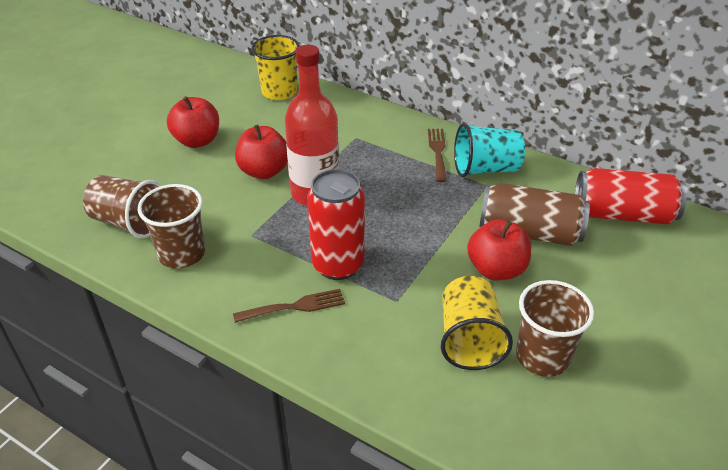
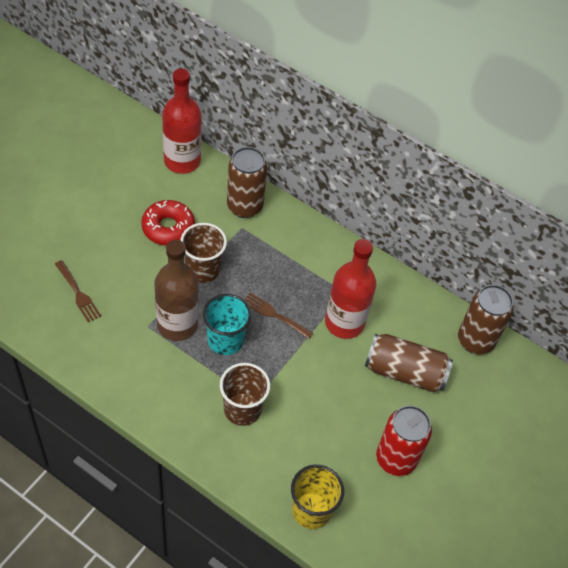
brown bottle: 0 -> 1
brown can: 1 -> 3
brown cup: 3 -> 2
red apple: 3 -> 0
red bottle: 1 -> 2
red can: 2 -> 1
red donut: 0 -> 1
yellow cup: 2 -> 1

